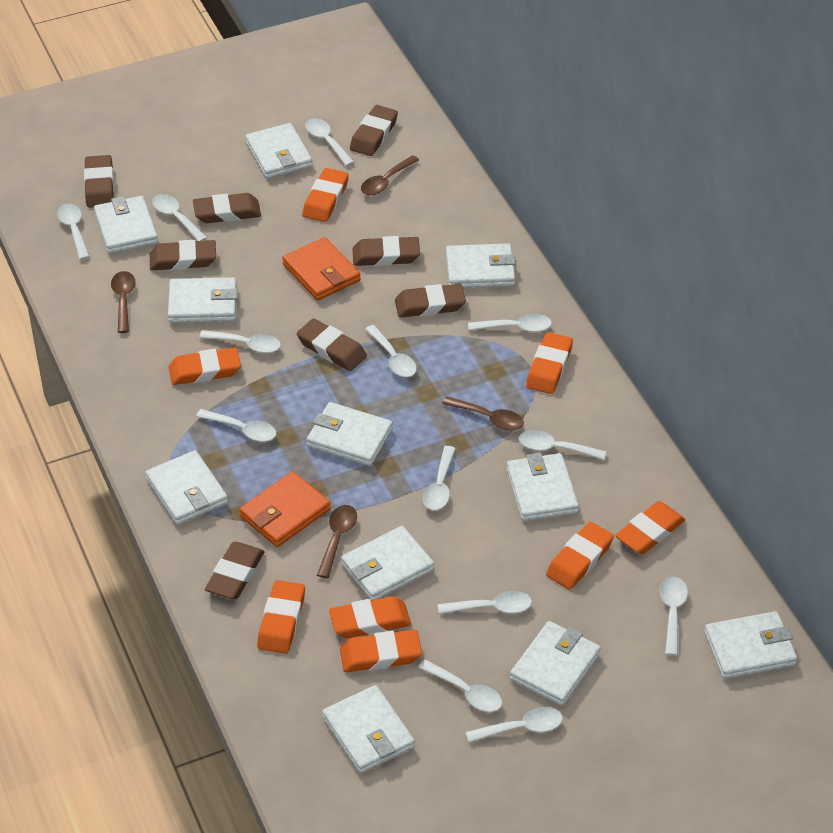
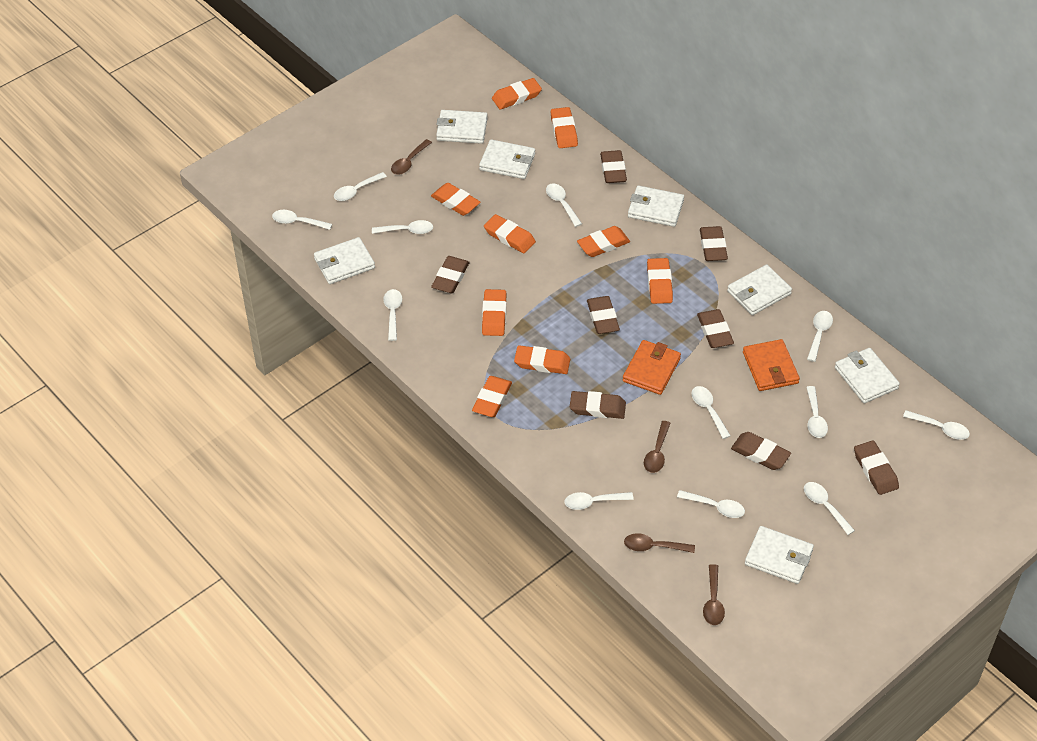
orange eraser: 8 -> 9
white spoon: 13 -> 12
white wallet: 11 -> 7

